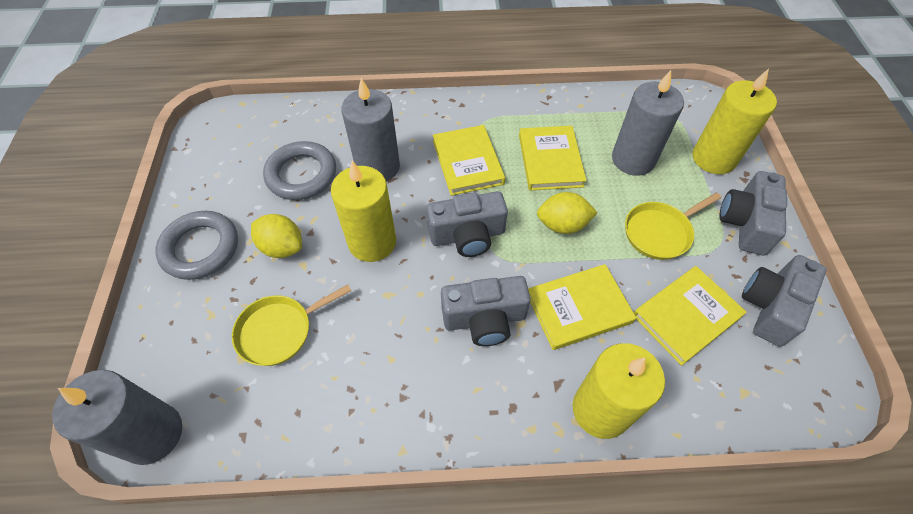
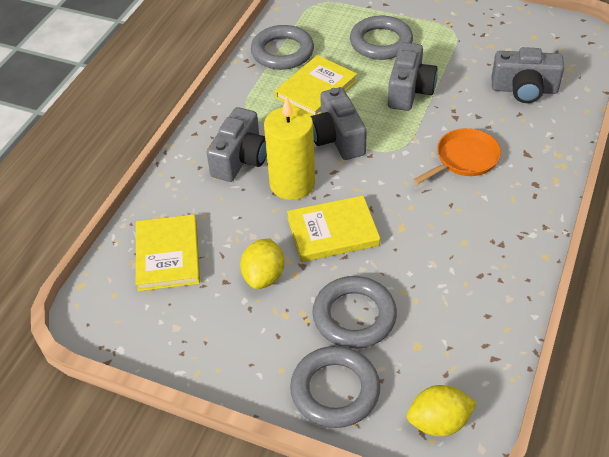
grey candle: 3 -> 0
grey ring: 2 -> 4
orange pan: 0 -> 1
yellow book: 4 -> 3
yellow candle: 3 -> 1
yellow pan: 2 -> 0

